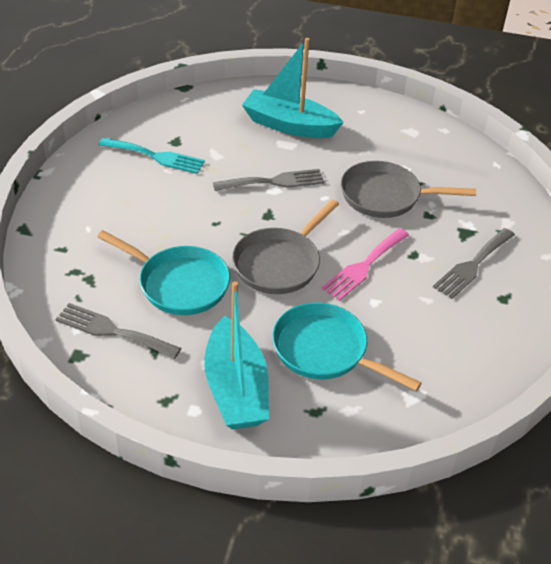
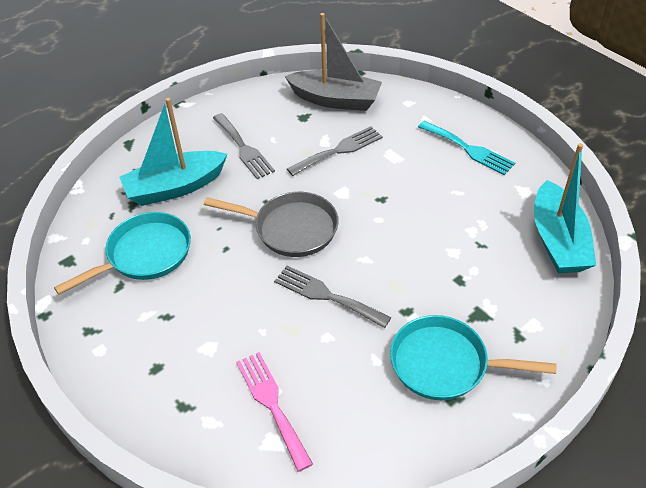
grey boat: 0 -> 1
grey pan: 2 -> 1

